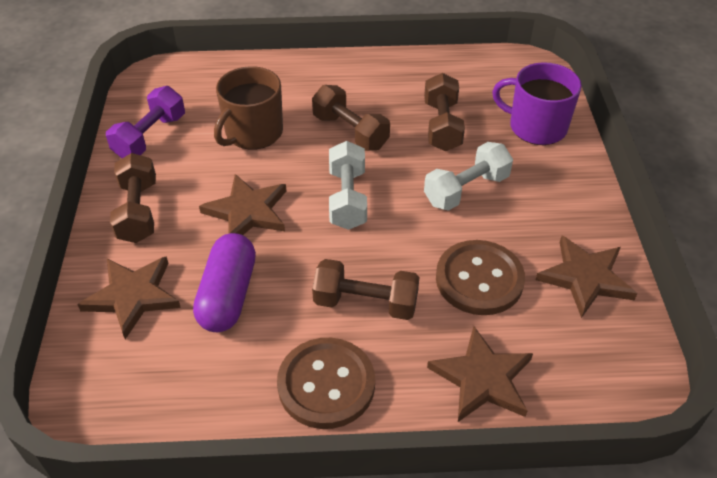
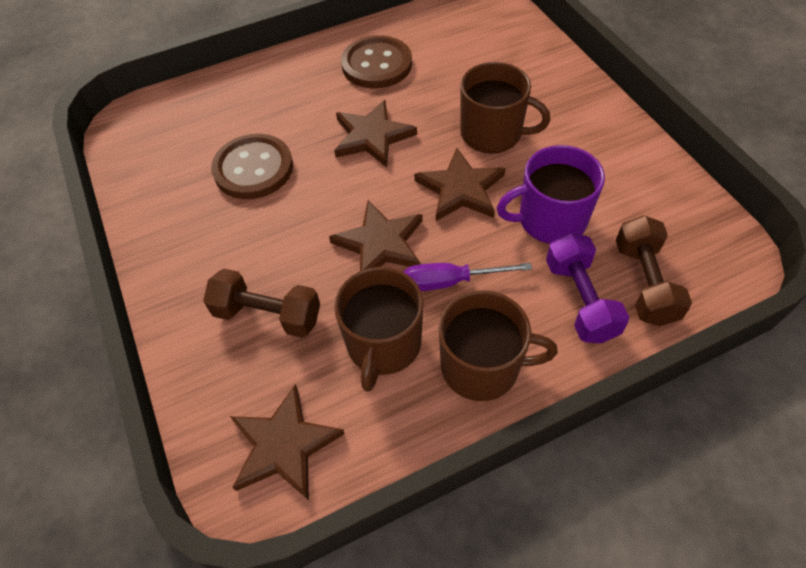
brown dumbbell: 4 -> 2
brown mug: 1 -> 3
purple capsule: 1 -> 0
purple screwdriver: 0 -> 1
white dumbbell: 2 -> 0

